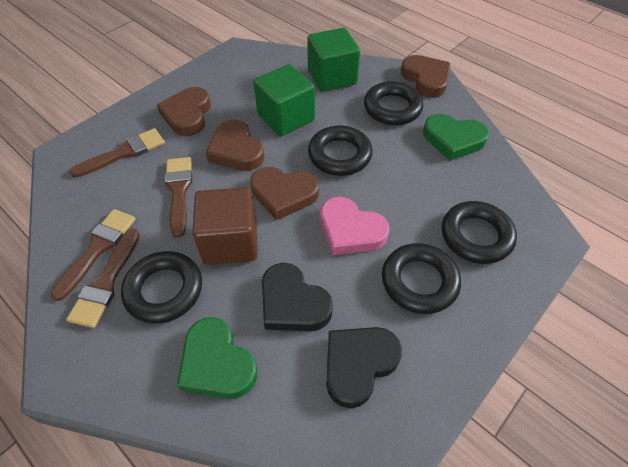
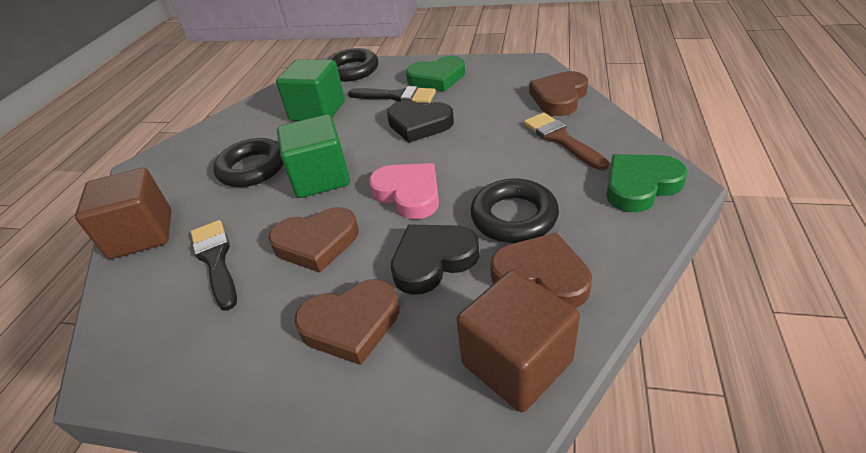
black brush: 0 -> 2
black ring: 5 -> 3
brown brush: 4 -> 1
brown cube: 1 -> 2

